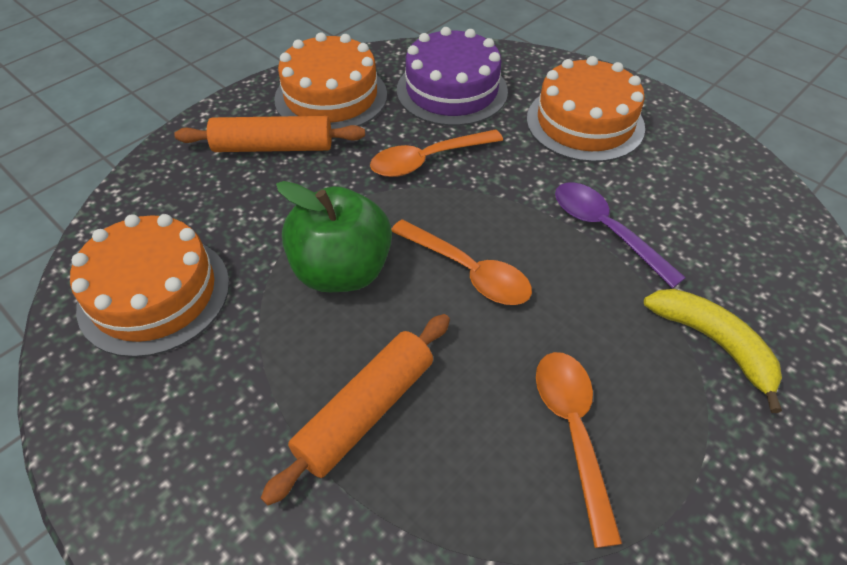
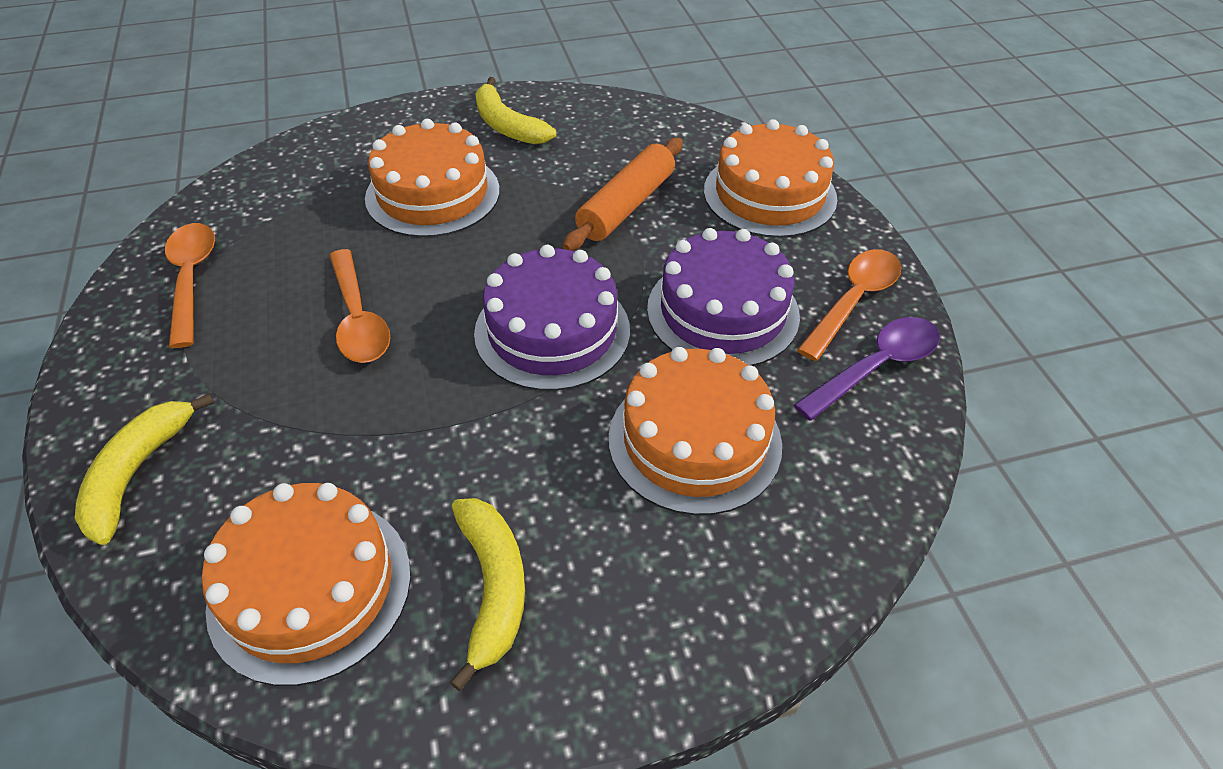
green apple: 1 -> 0
orange cake: 3 -> 4
orange rolling pin: 2 -> 1
purple cake: 1 -> 2
yellow banana: 1 -> 3

